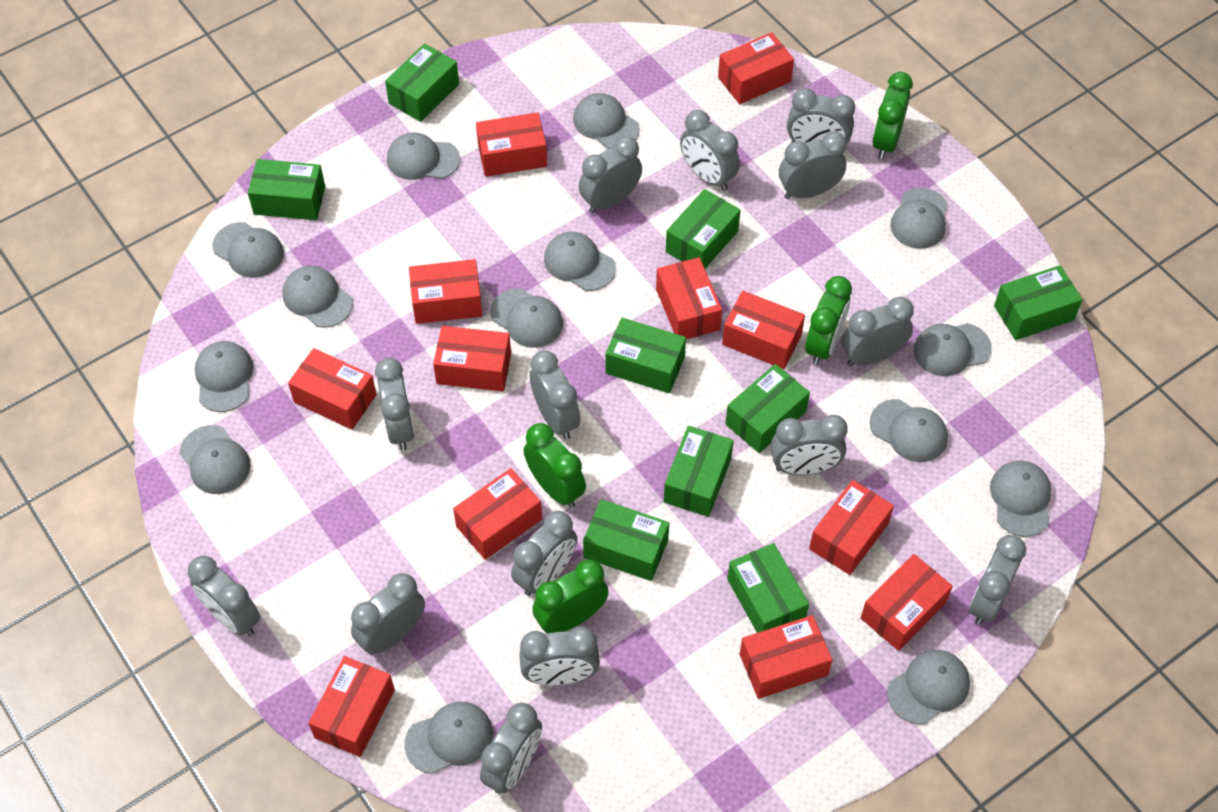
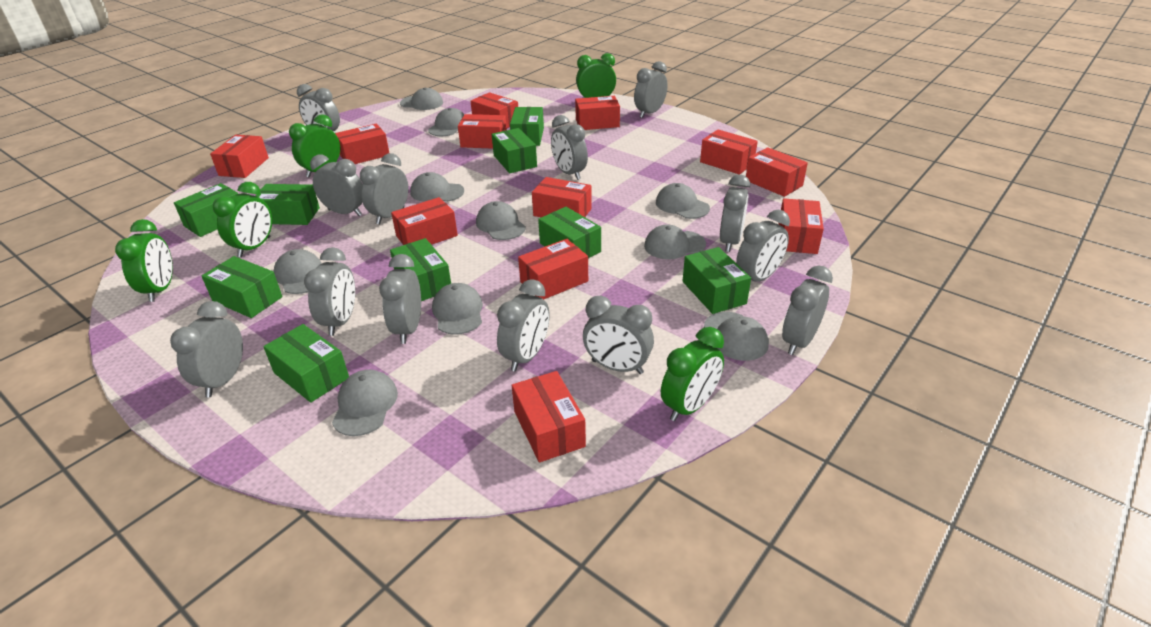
green clock: 4 -> 5
grey cap: 14 -> 10
grey clock: 14 -> 13

